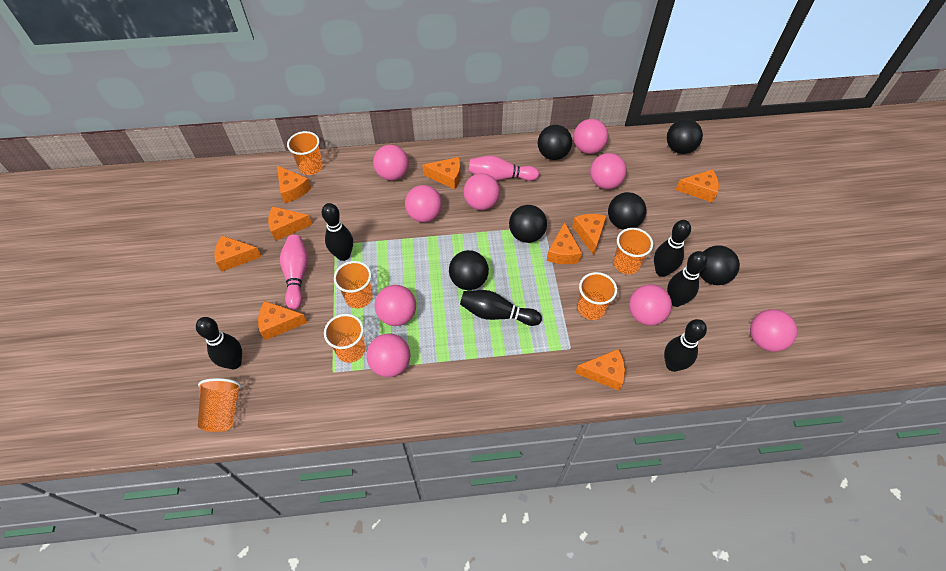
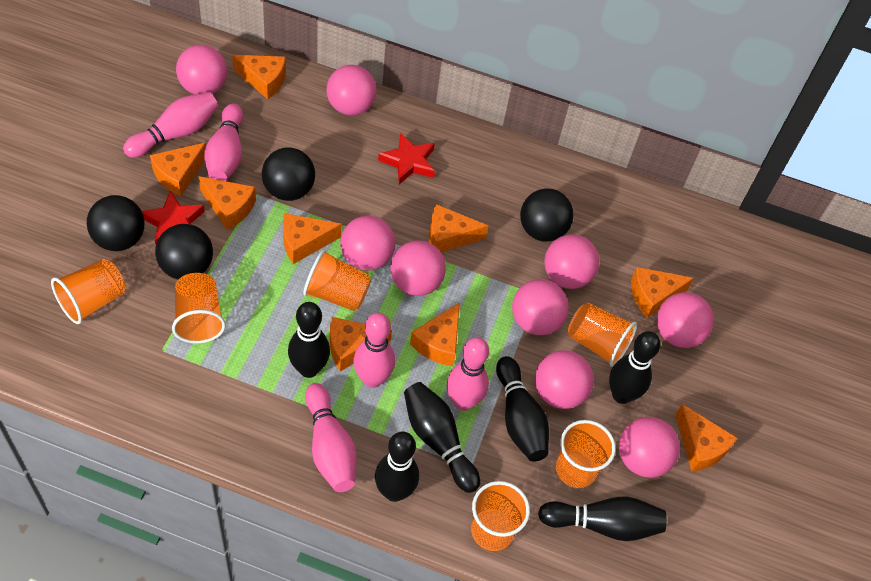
black ball: 6 -> 4
pink bowling pin: 2 -> 5
red star: 0 -> 2

